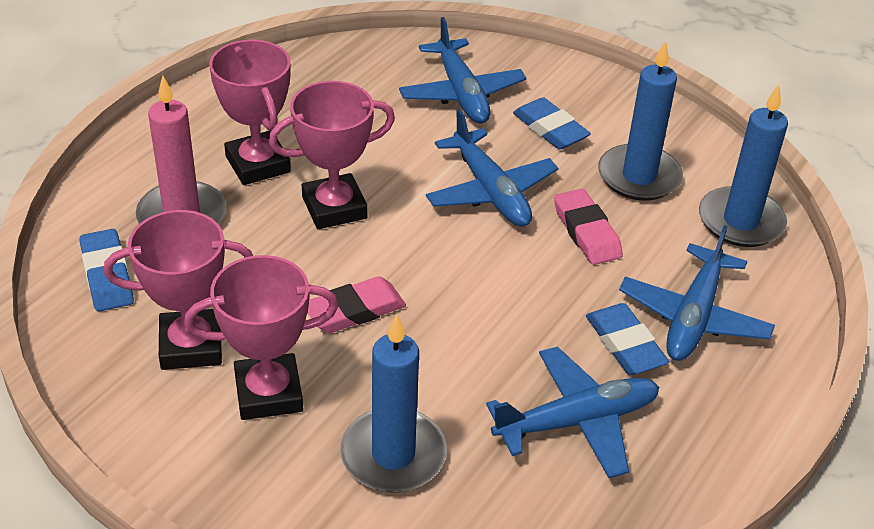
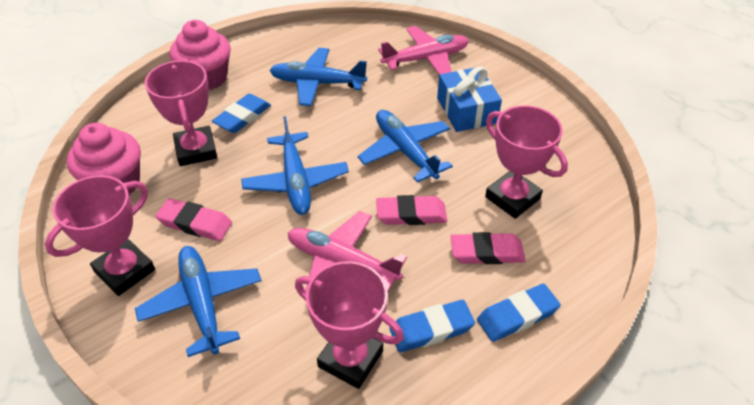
blue candle: 3 -> 0
blue gift: 0 -> 1
pink candle: 1 -> 0
pink cupcake: 0 -> 2
pink eraser: 2 -> 3
pink plane: 0 -> 2

